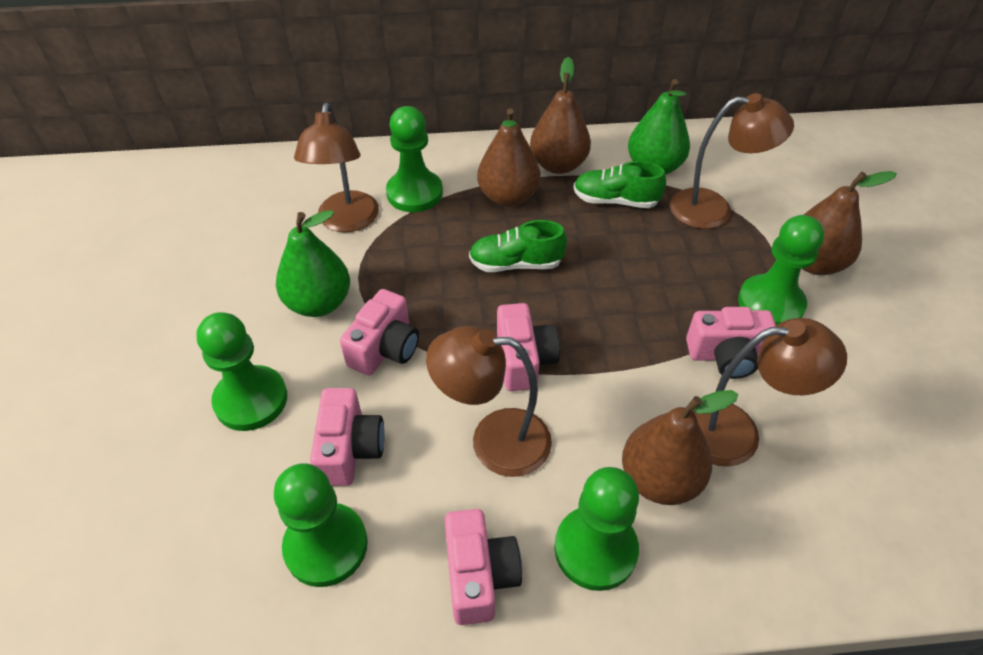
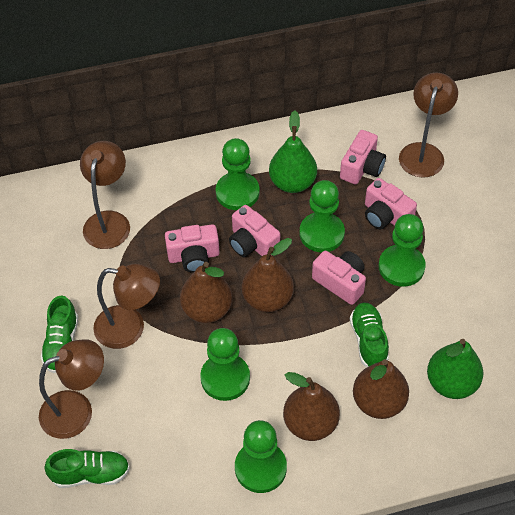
green shoe: 2 -> 3

